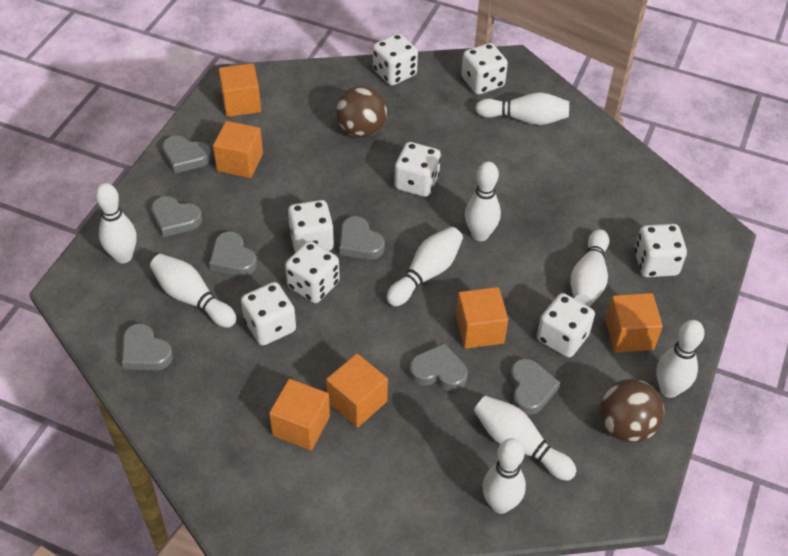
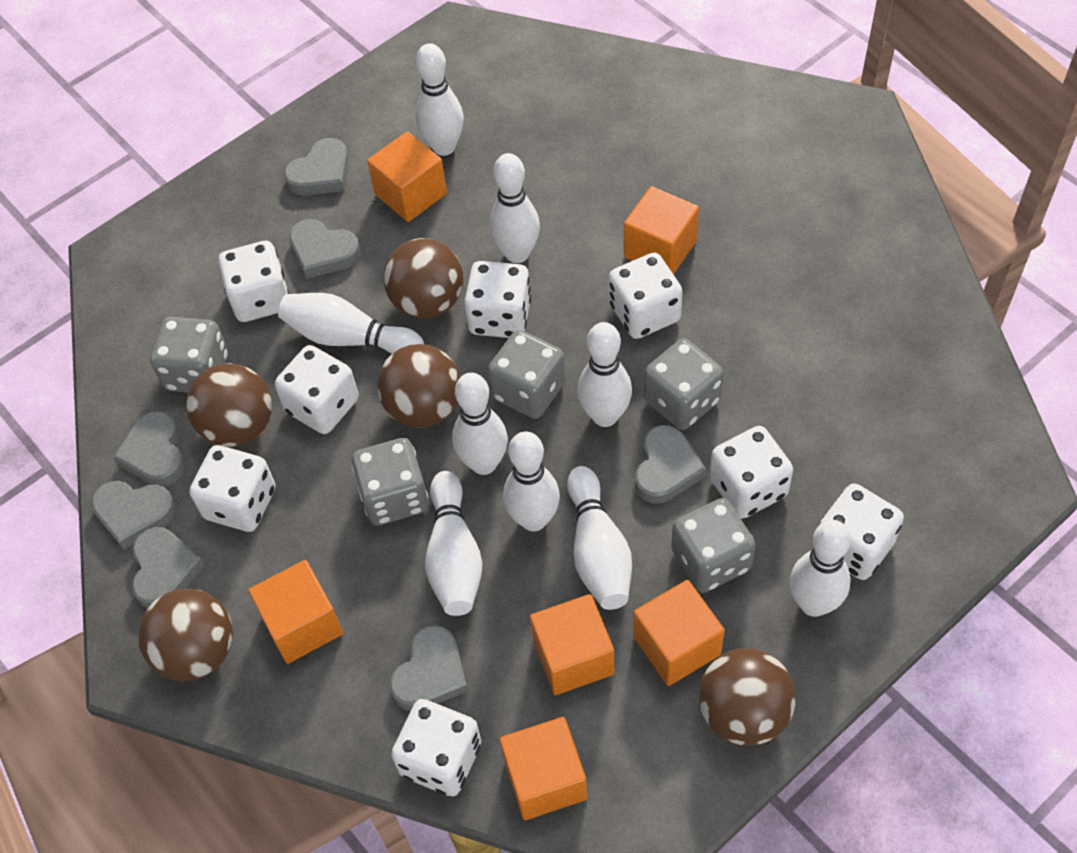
brown ball: 2 -> 5
grey dice: 0 -> 5

